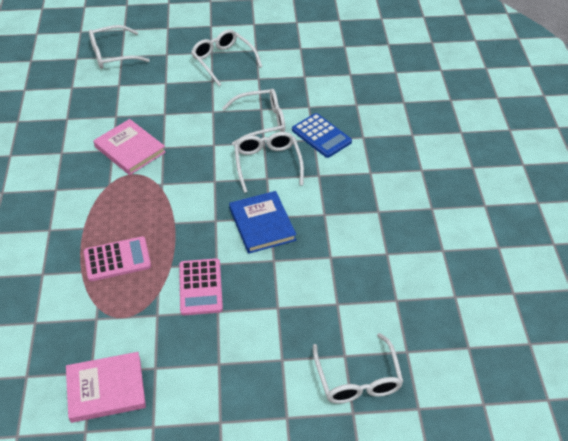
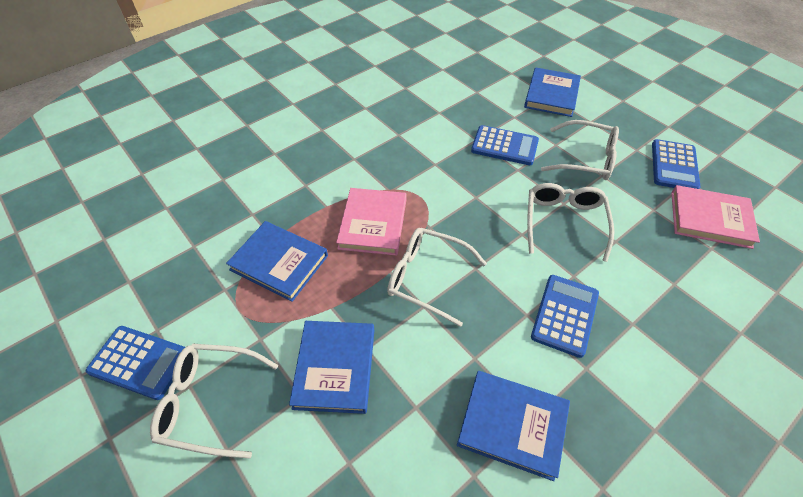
blue book: 1 -> 4
blue calculator: 1 -> 4
pink calculator: 2 -> 0
white glasses: 5 -> 4

